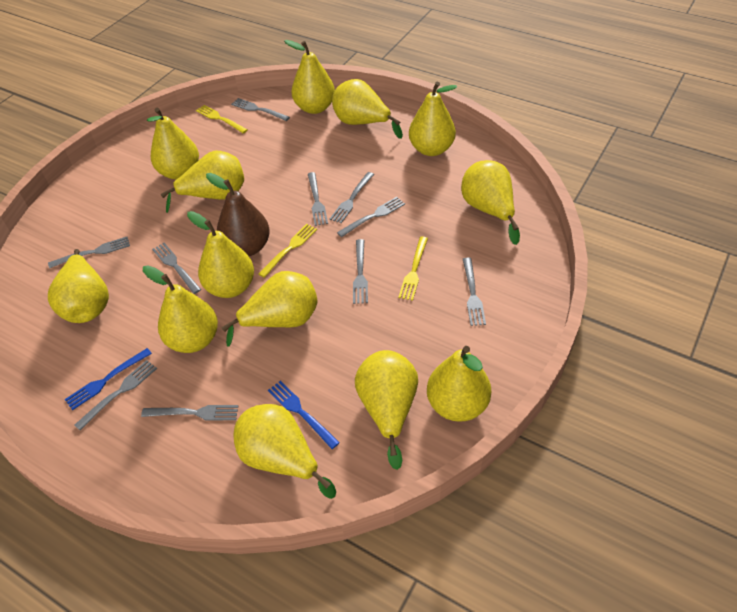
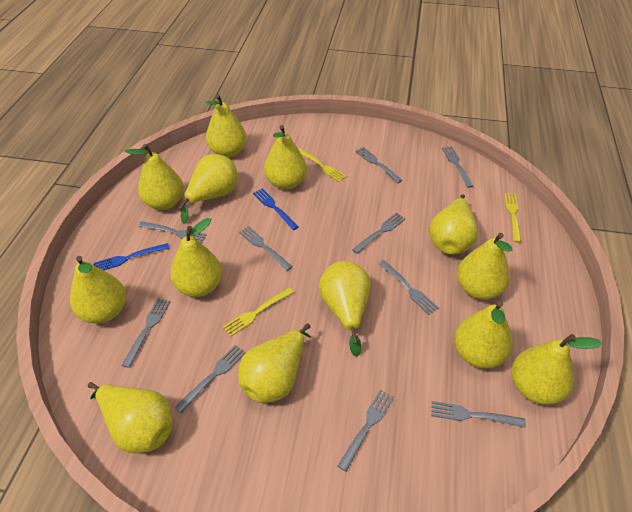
brown pear: 1 -> 0

